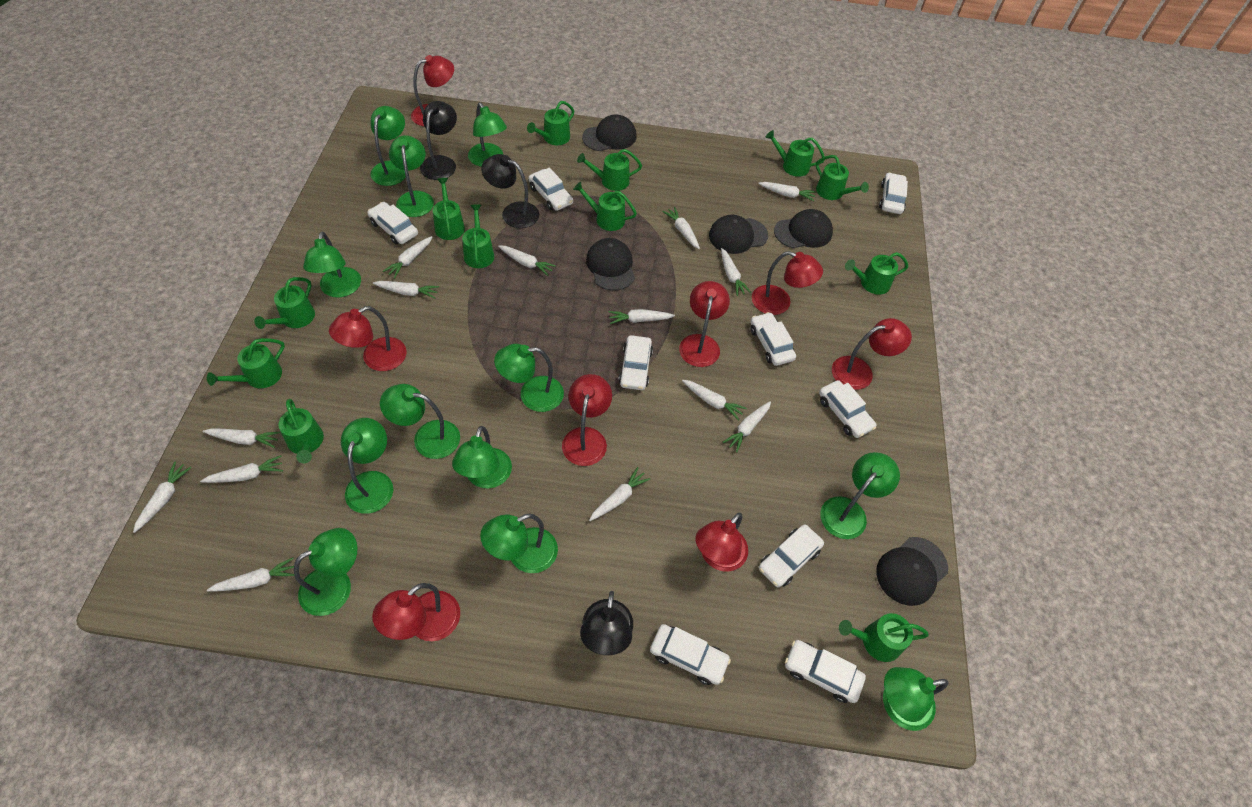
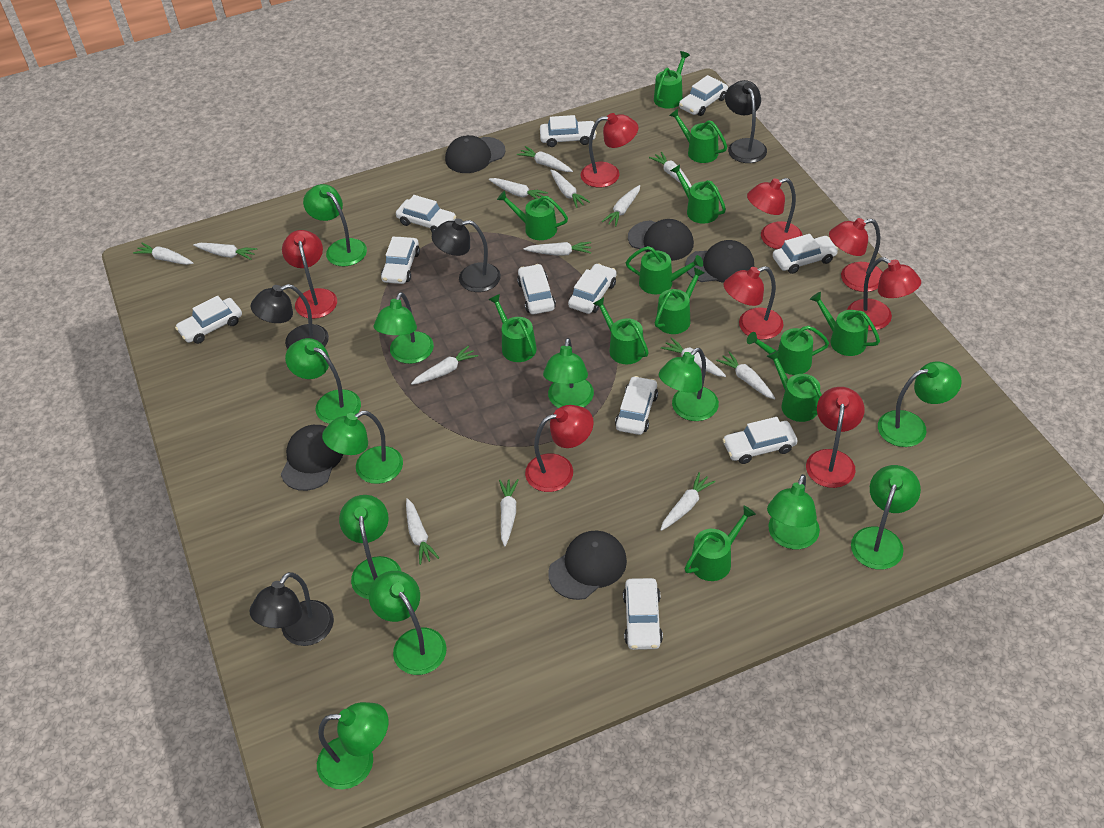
black lamp: 3 -> 4
white car: 9 -> 11

